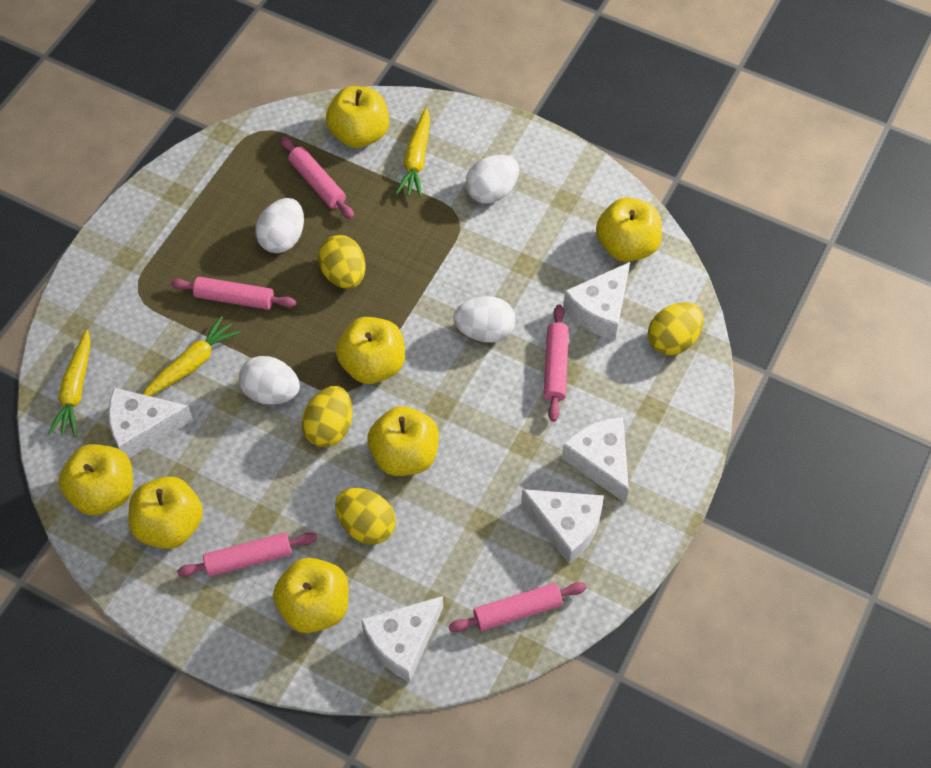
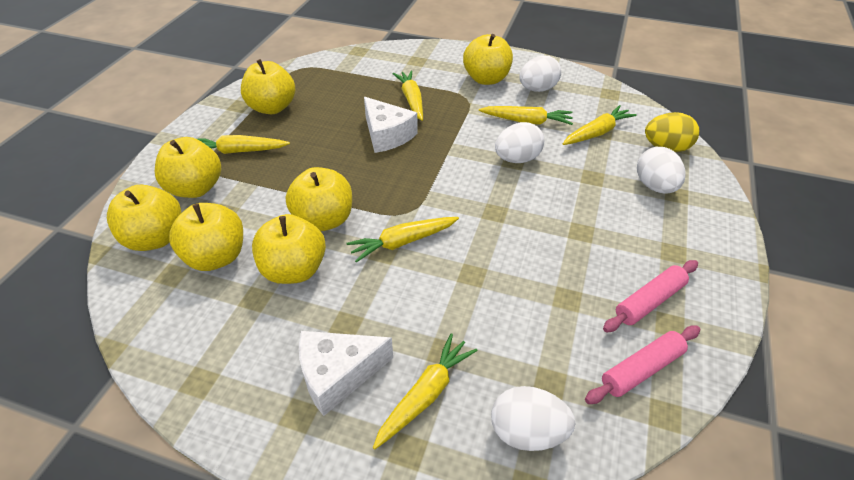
pink rolling pin: 5 -> 2
white cheese: 5 -> 2
yellow carrot: 3 -> 6
yellow egg: 4 -> 1

